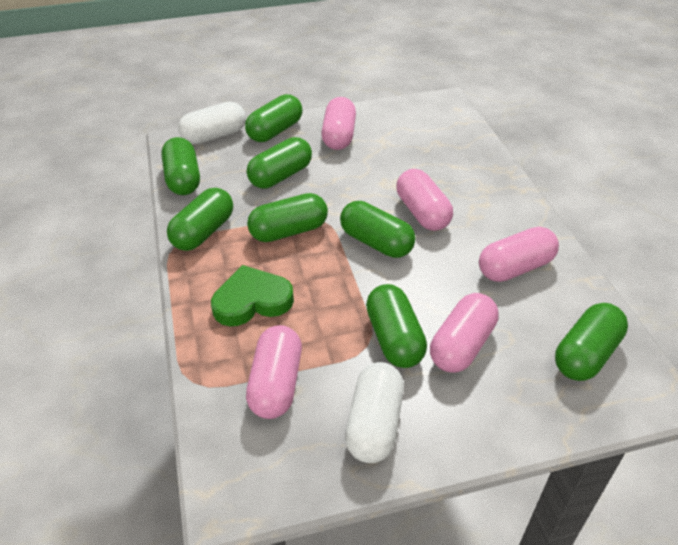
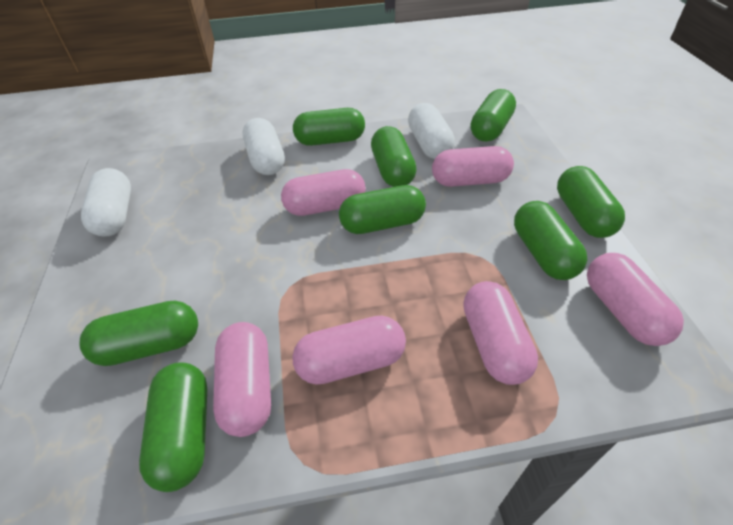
green heart: 1 -> 0
pink capsule: 5 -> 6
white capsule: 2 -> 3

